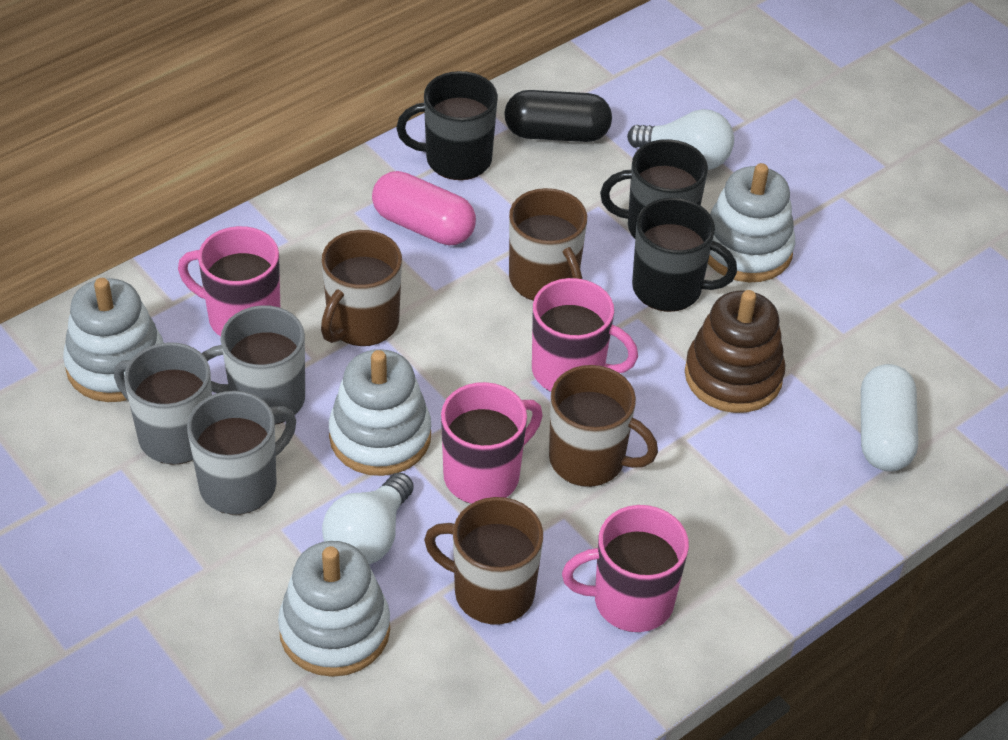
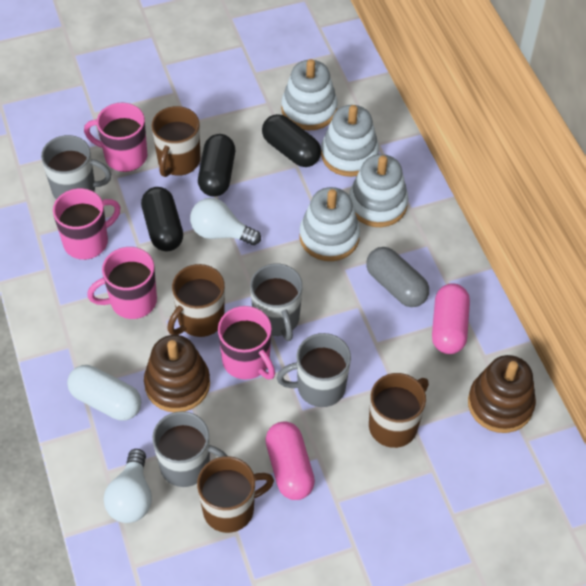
black capsule: 1 -> 3
black mug: 3 -> 0
brown stacking toy: 1 -> 2
grey capsule: 0 -> 1
grey mug: 3 -> 4
pink capsule: 1 -> 2

